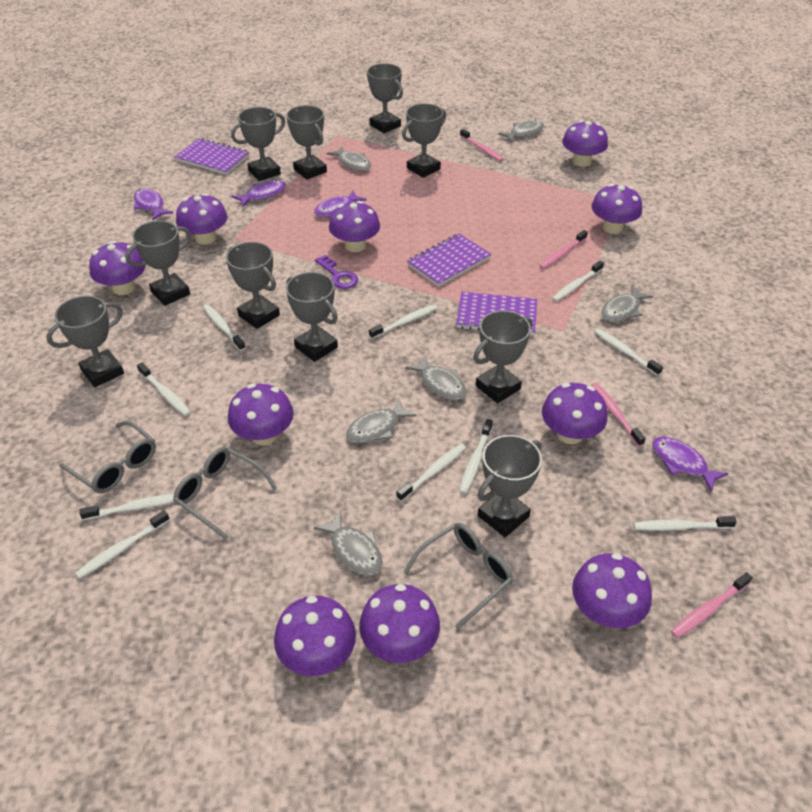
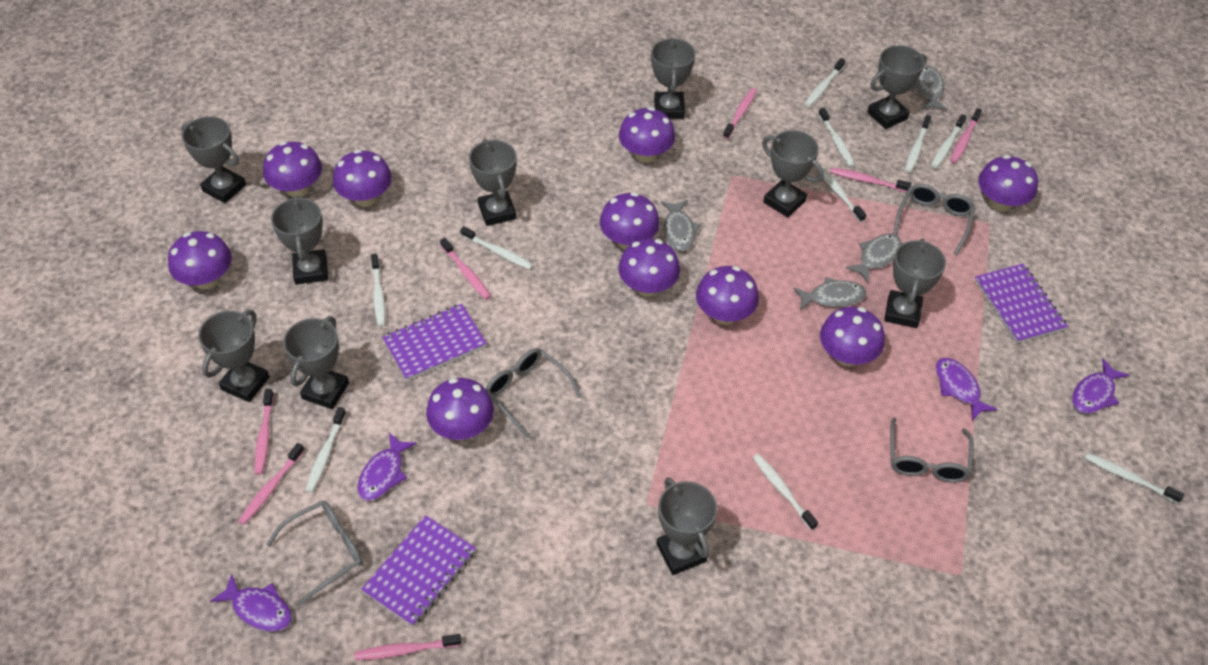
grey fish: 6 -> 4
grey glasses: 3 -> 4
pink toothbrush: 4 -> 7
purple key: 1 -> 0

